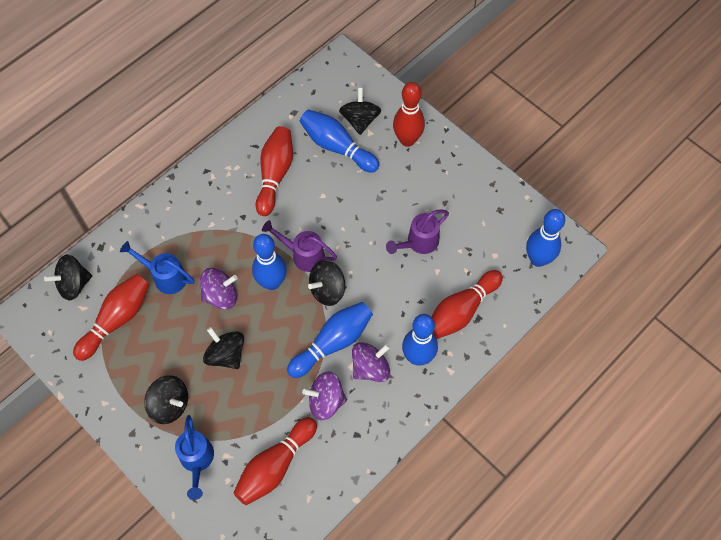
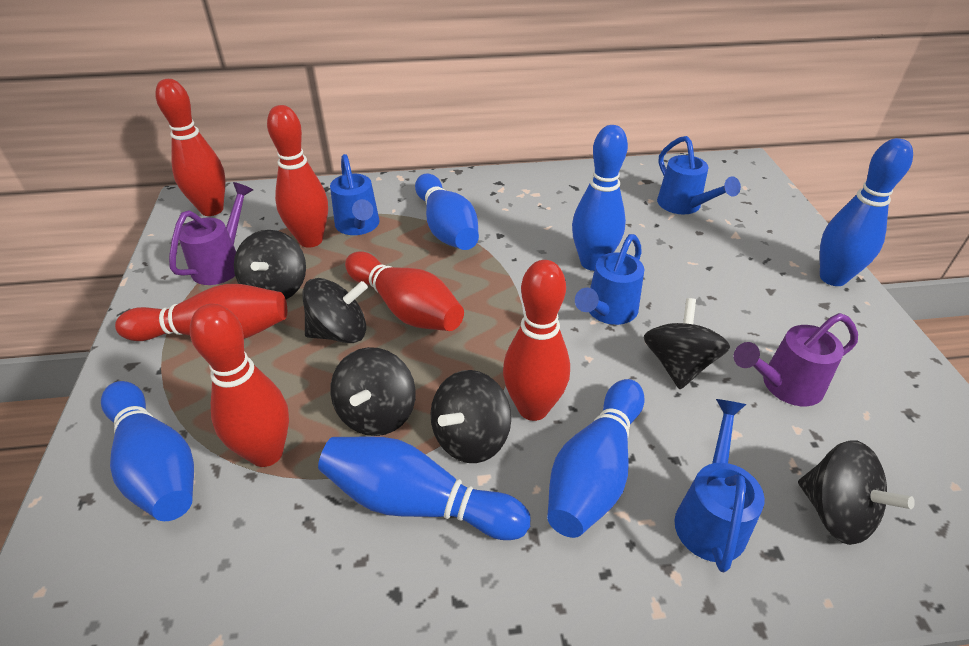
black spinning top: 5 -> 6
blue bowling pin: 5 -> 6
blue watering can: 2 -> 4
purple spinning top: 3 -> 0
red bowling pin: 5 -> 6

